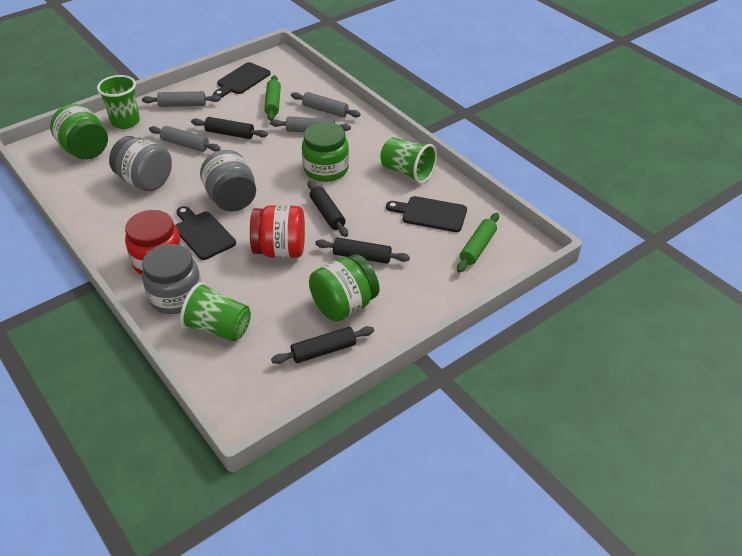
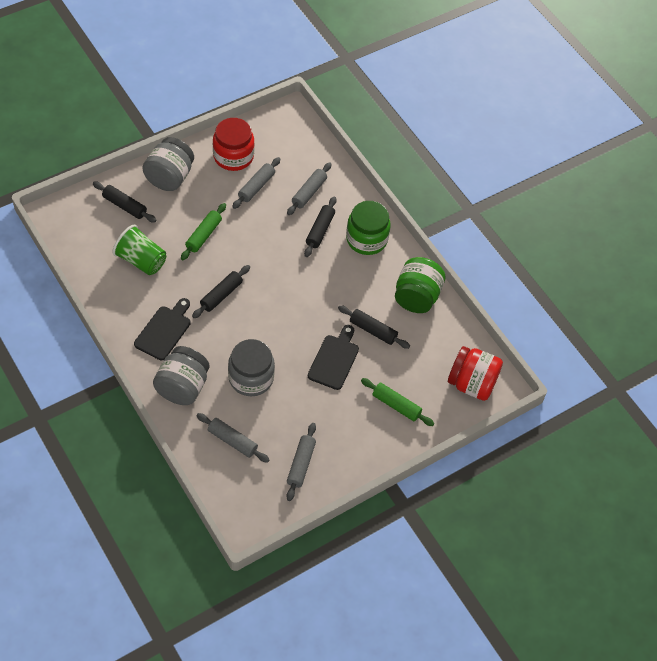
black cutting board: 3 -> 2
green cup: 3 -> 1
green jar: 3 -> 2

